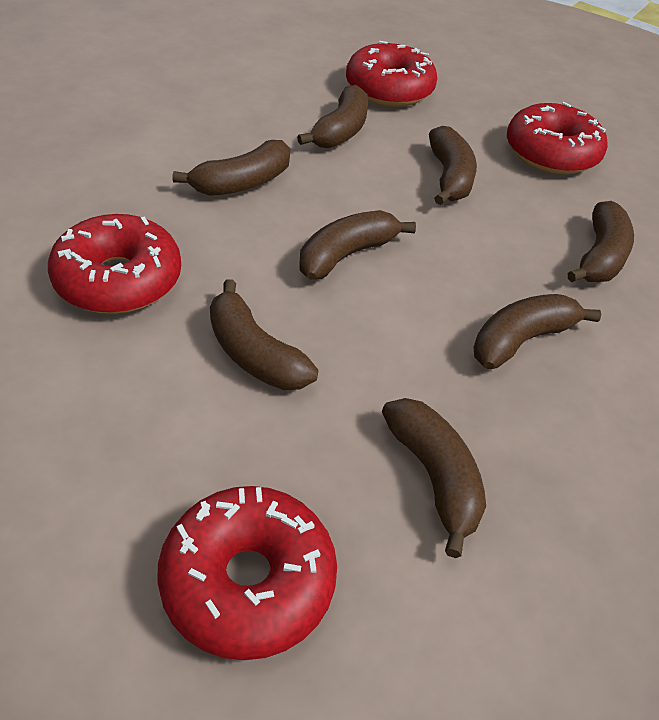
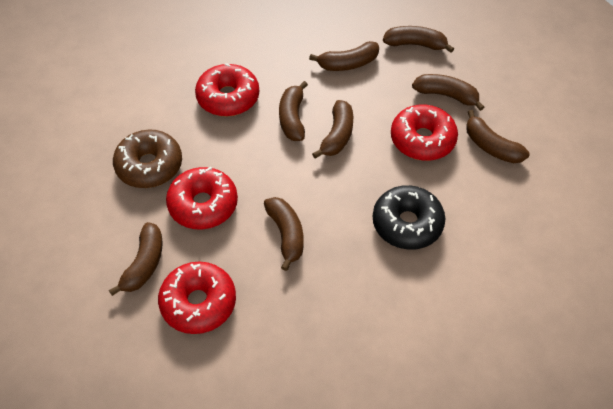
black donut: 0 -> 1
brown donut: 0 -> 1

